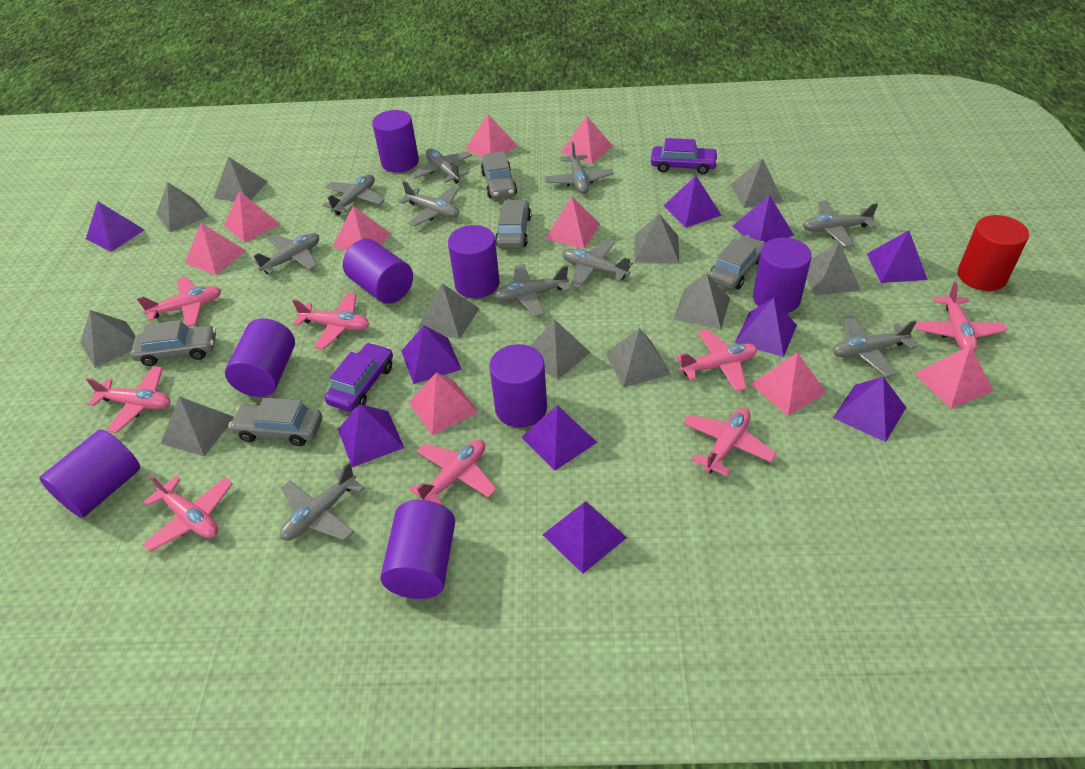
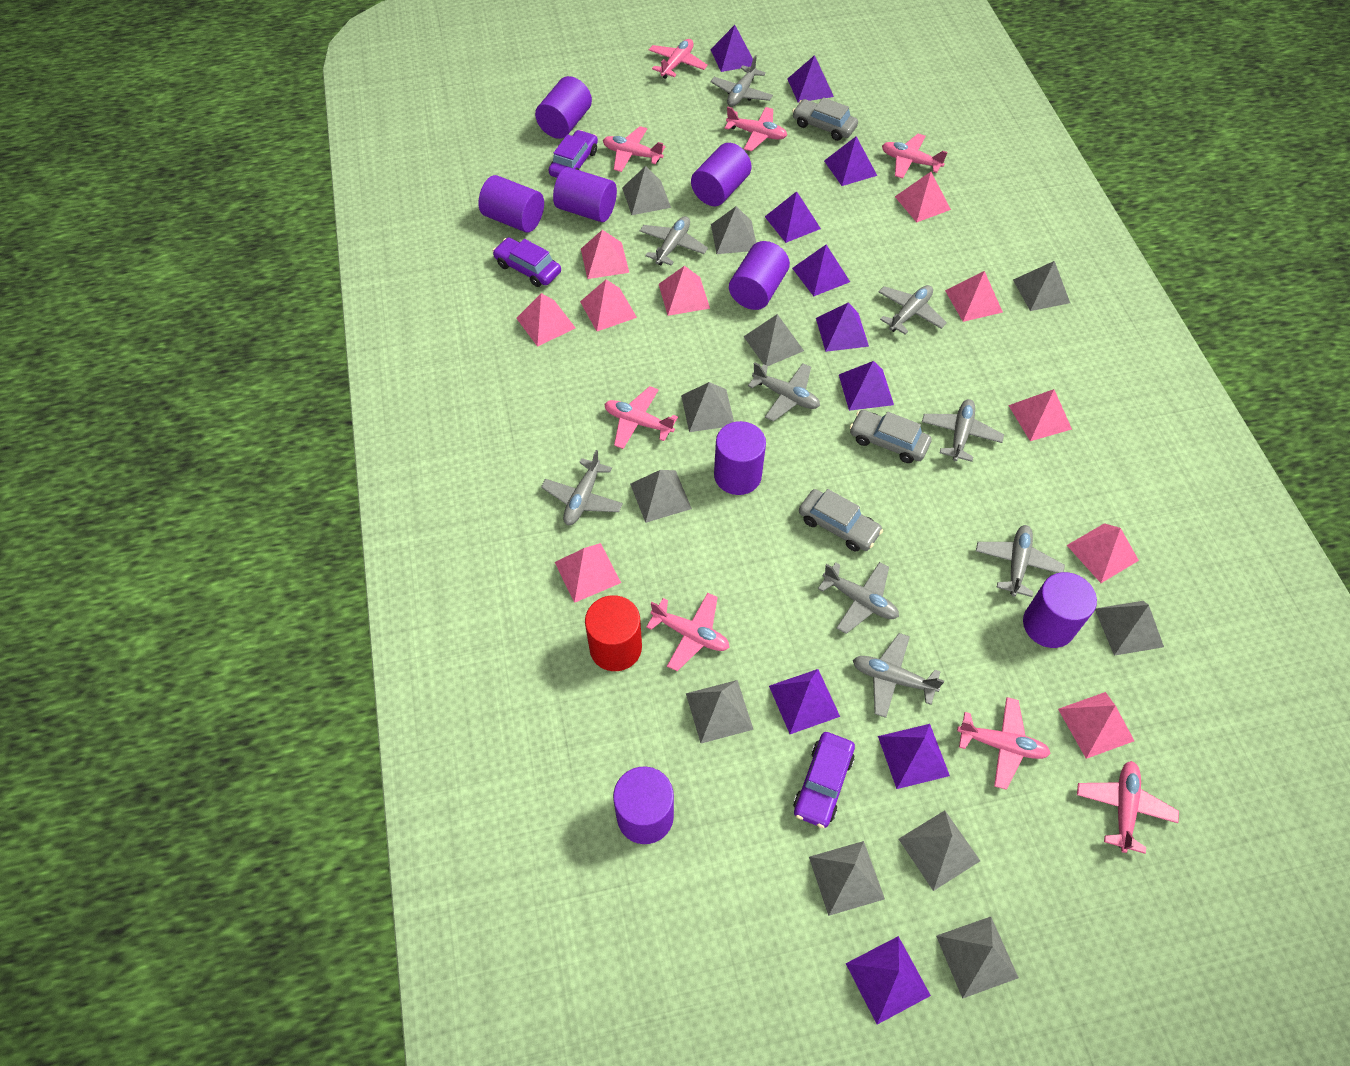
grey car: 5 -> 3
grey plane: 10 -> 9
pink pyramid: 9 -> 10
purple car: 2 -> 3

